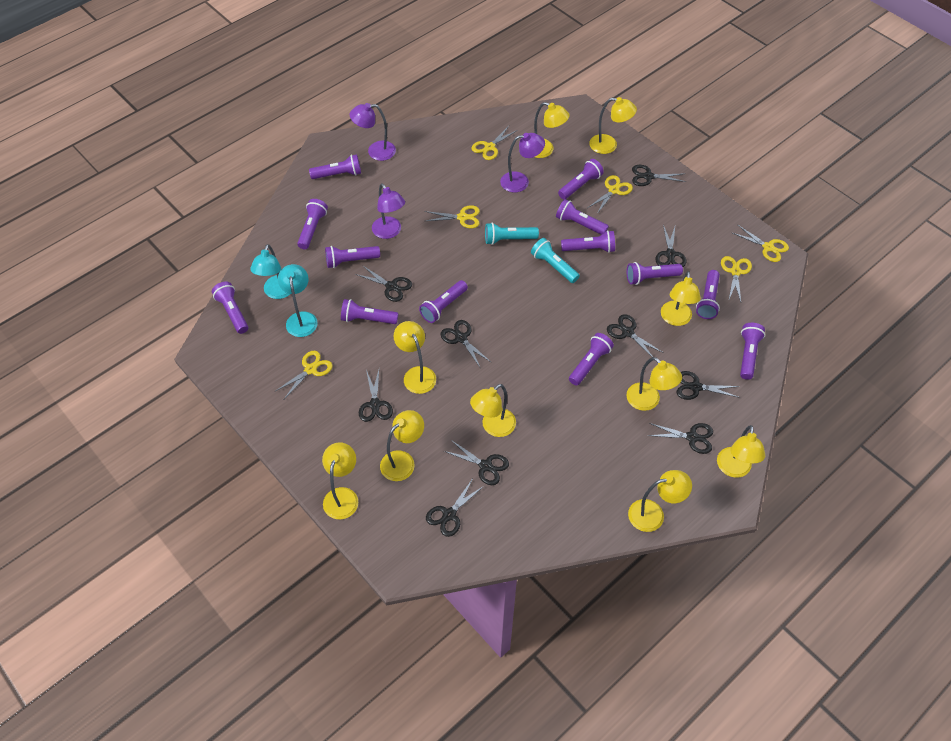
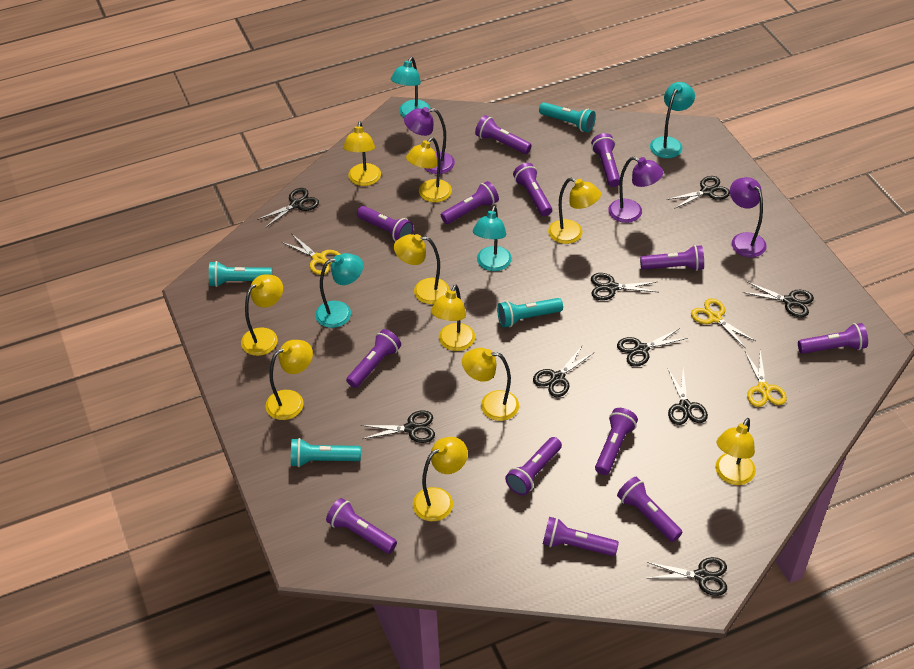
black scissors: 10 -> 9
turquoise flashlight: 2 -> 4
turquoise lamp: 2 -> 4
yellow scissors: 6 -> 3

